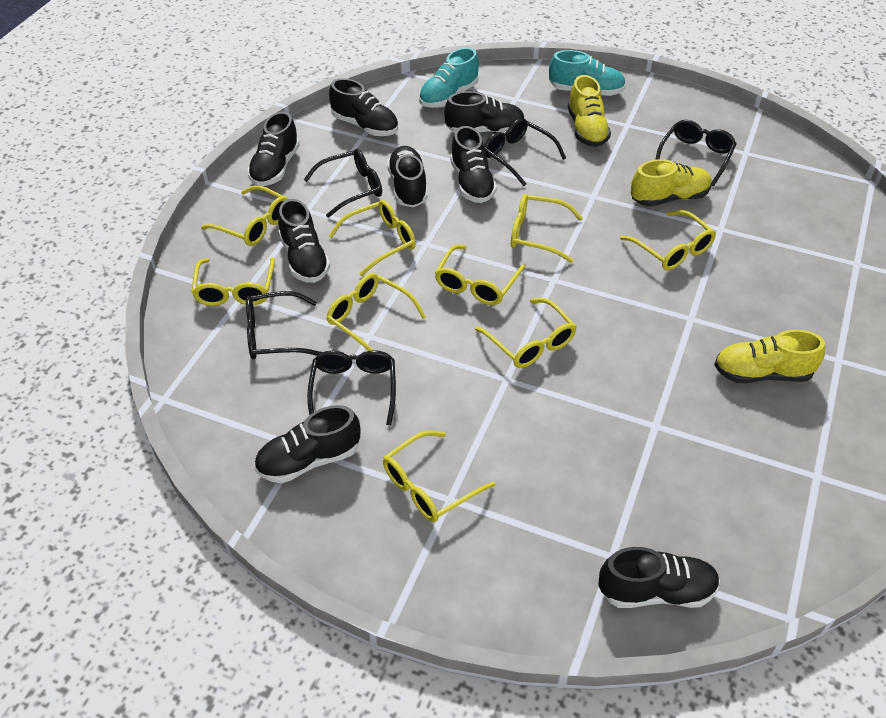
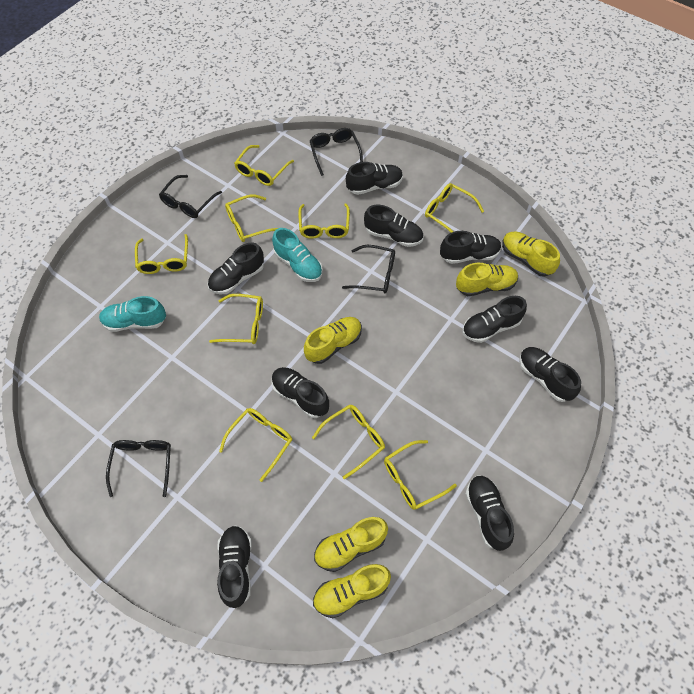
black glasses: 5 -> 4
black shoe: 8 -> 9
yellow shoe: 3 -> 5

